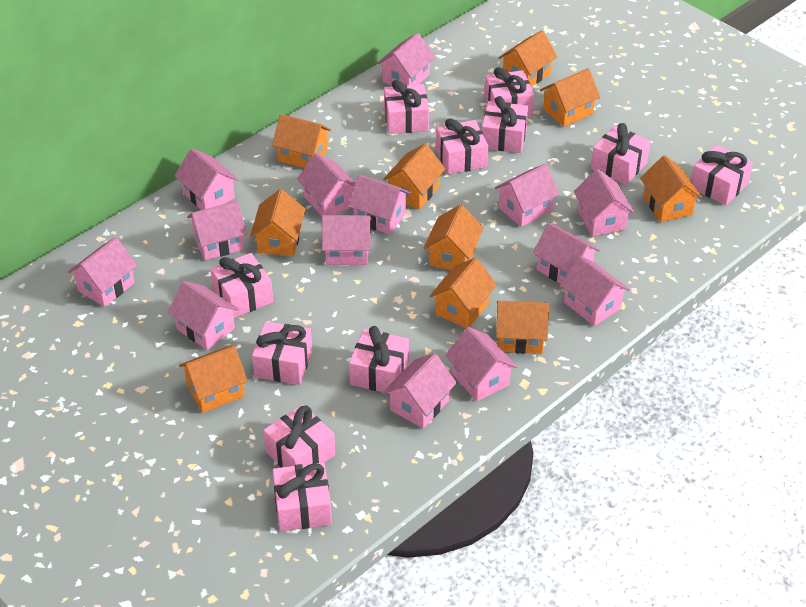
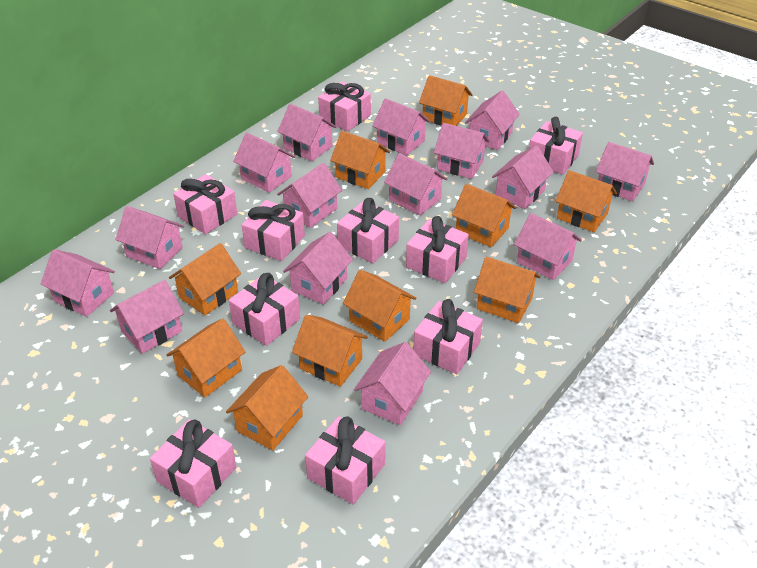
pink gift: 11 -> 10
pink house: 14 -> 15

